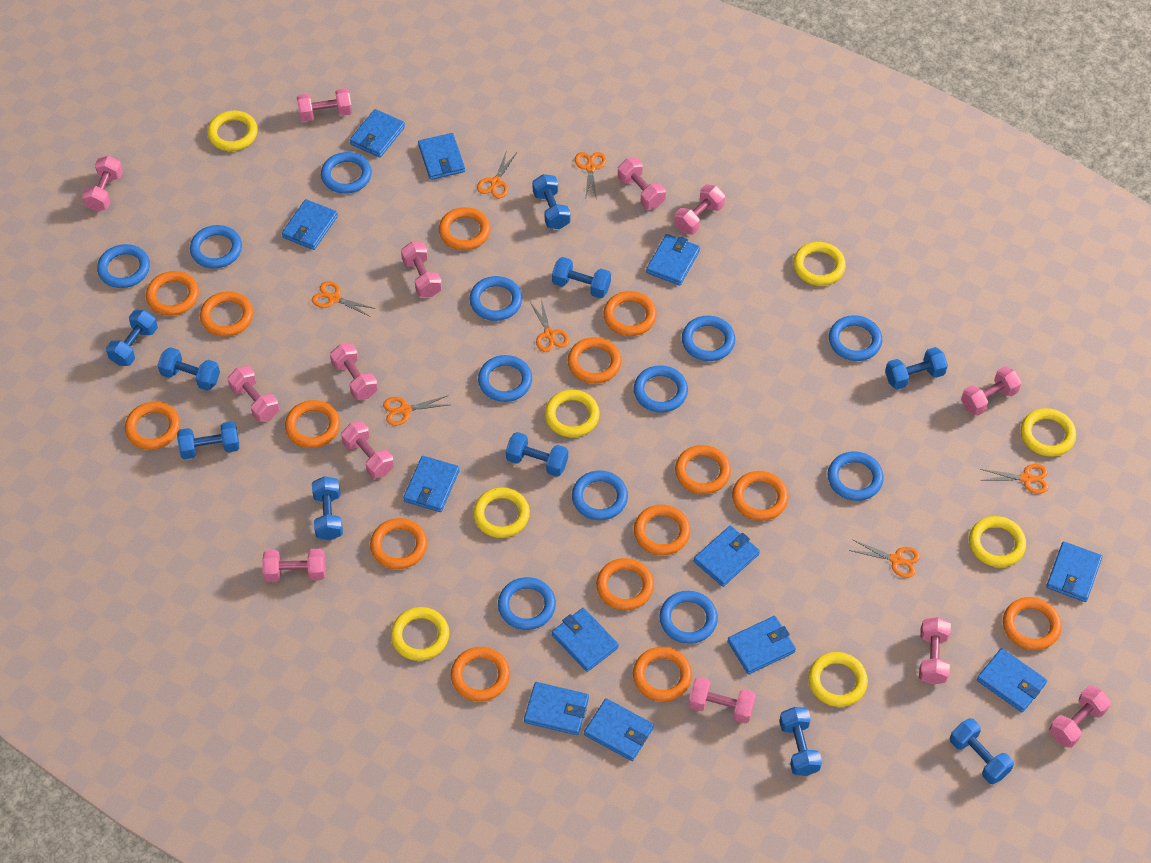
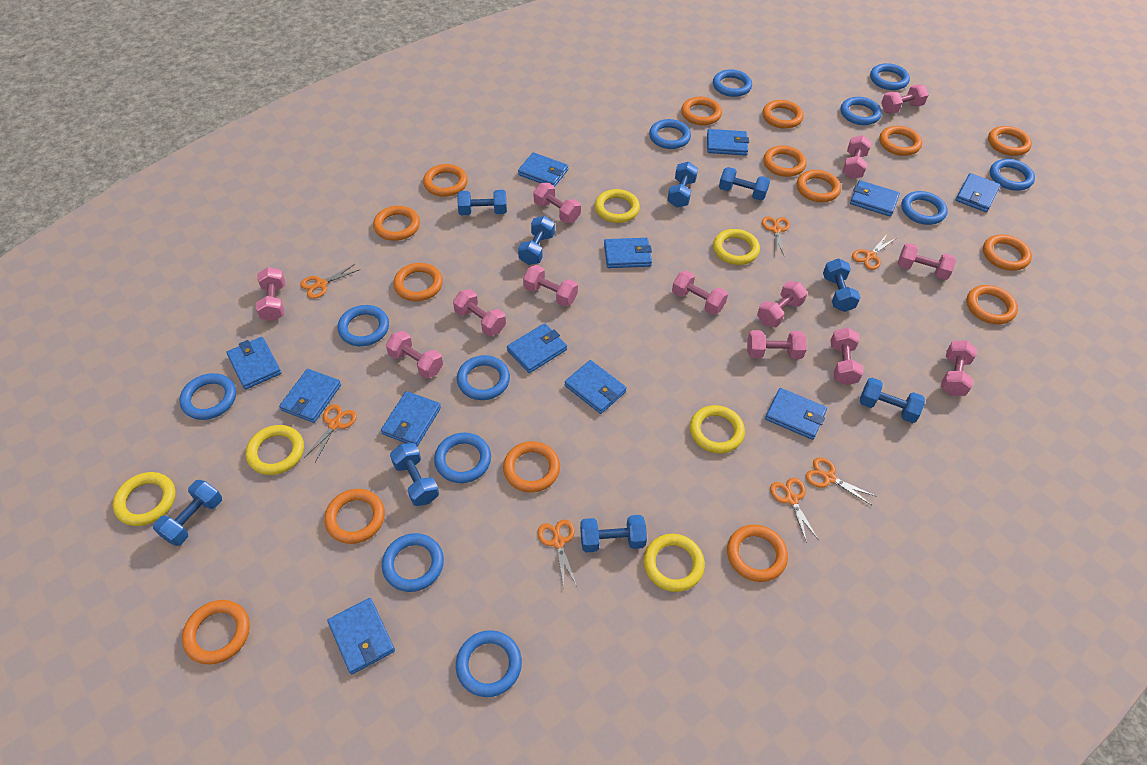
blue dumbbell: 10 -> 9
yellow ring: 8 -> 6

